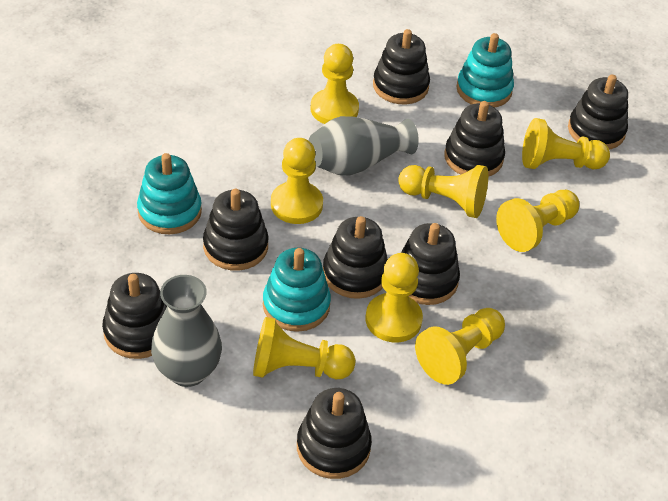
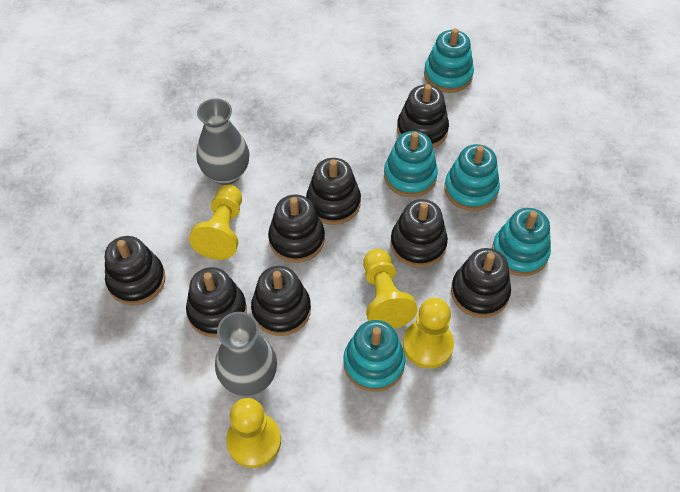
turquoise stacking toy: 3 -> 5
yellow pawn: 8 -> 4

